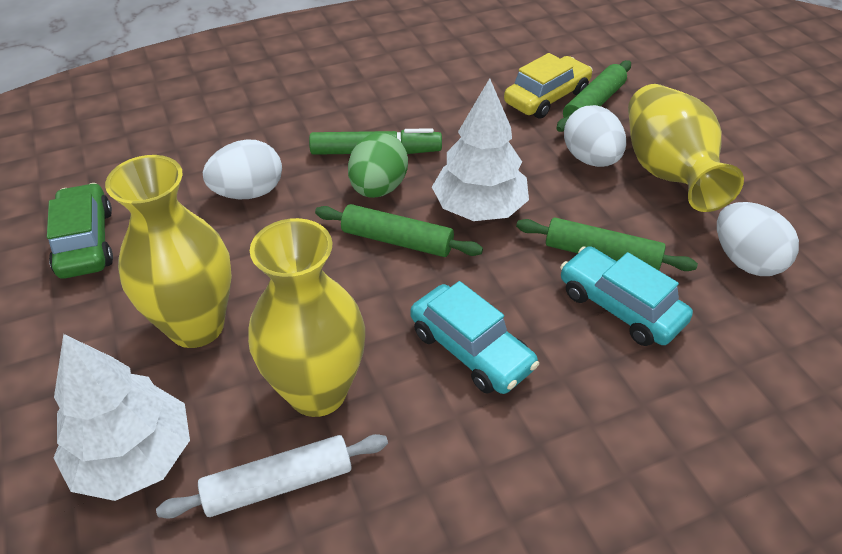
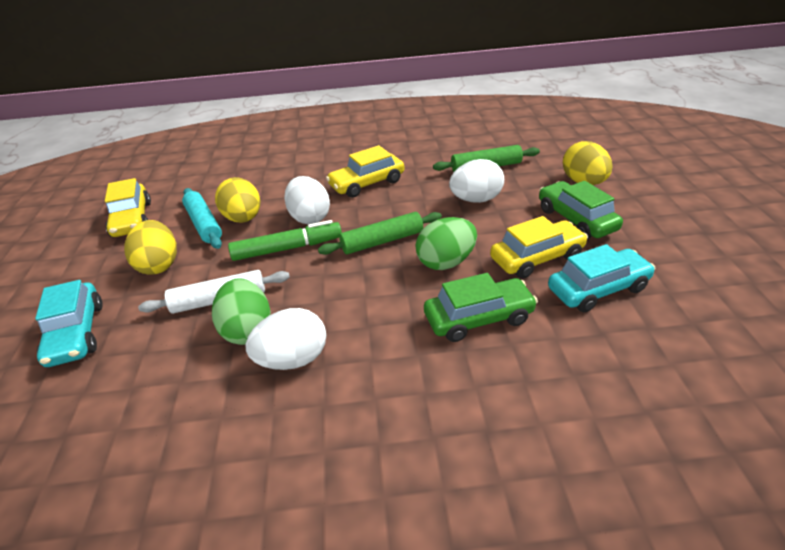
green car: 1 -> 2
green egg: 1 -> 2
green rolling pin: 3 -> 2
turquoise rolling pin: 0 -> 1
white tree: 2 -> 0
yellow car: 1 -> 3
yellow egg: 0 -> 3
yellow vase: 3 -> 0

